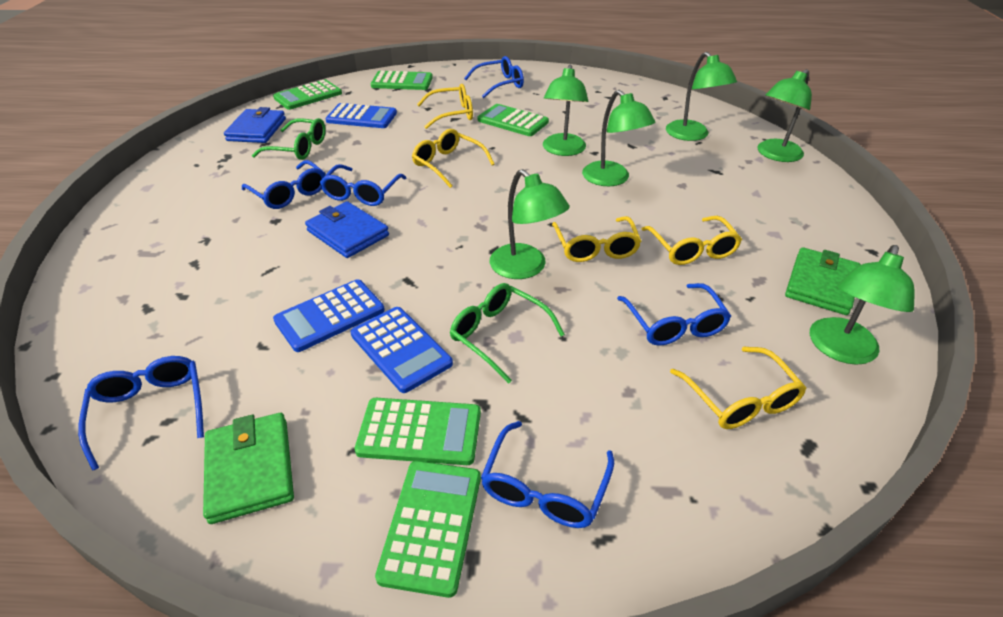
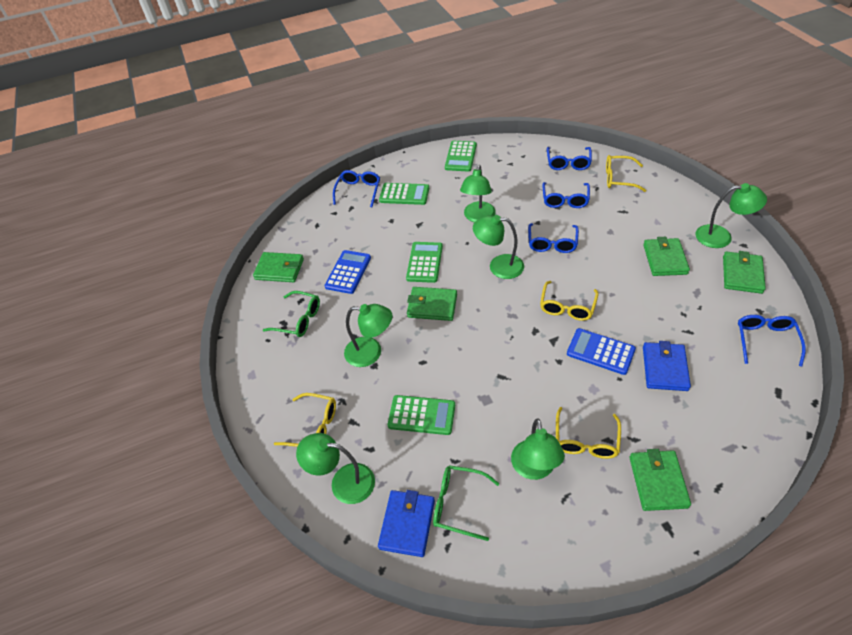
blue calculator: 3 -> 2
blue glasses: 6 -> 5
green calculator: 5 -> 4
green wallet: 2 -> 5
yellow glasses: 5 -> 4

